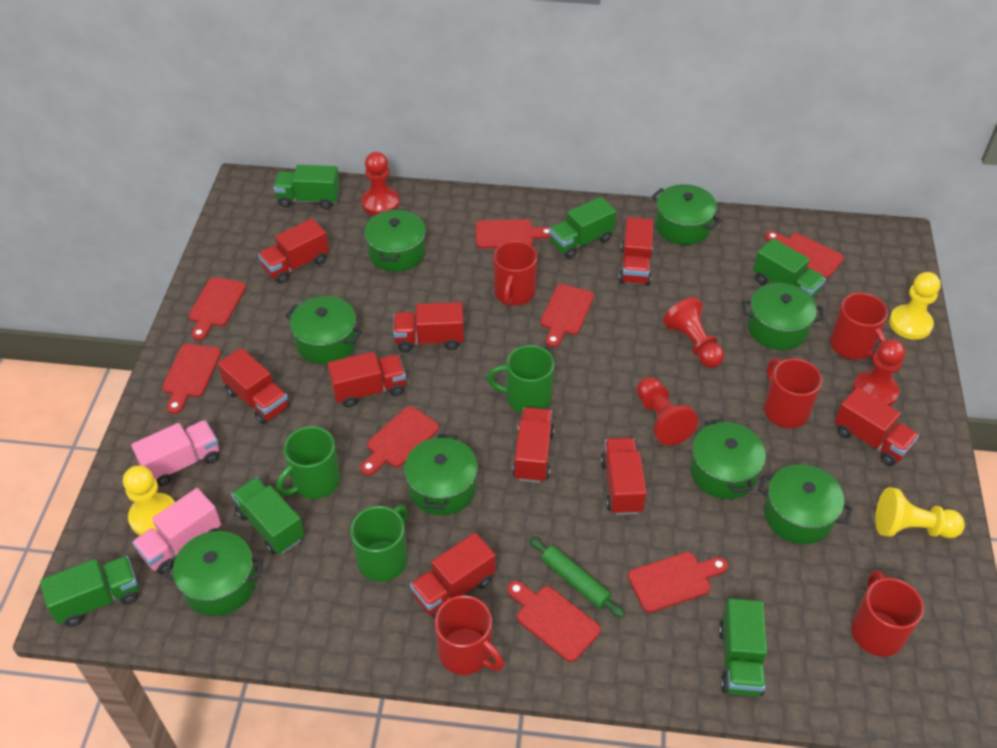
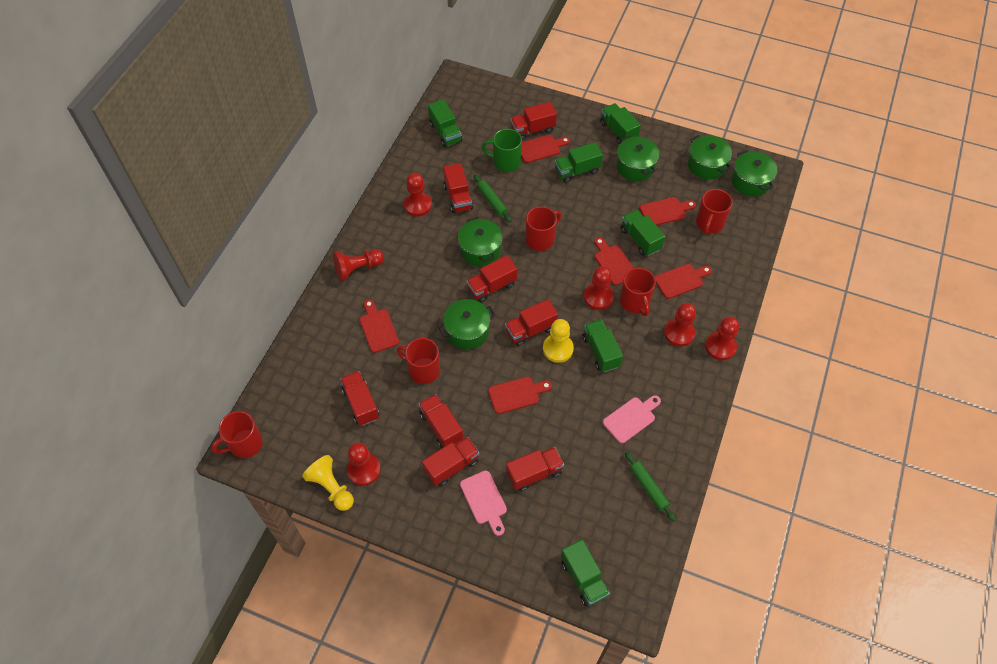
green mug: 3 -> 1
green pot: 8 -> 5
green rolling pin: 1 -> 2
pink cutting board: 0 -> 2
pink truck: 2 -> 0
red cutting board: 8 -> 6
red pawn: 4 -> 6
red truck: 9 -> 8
yellow pawn: 3 -> 2

